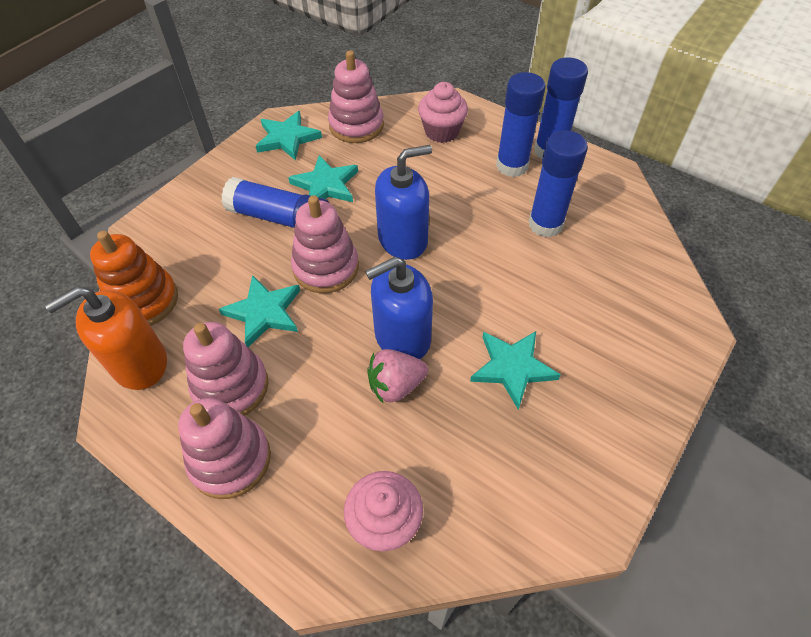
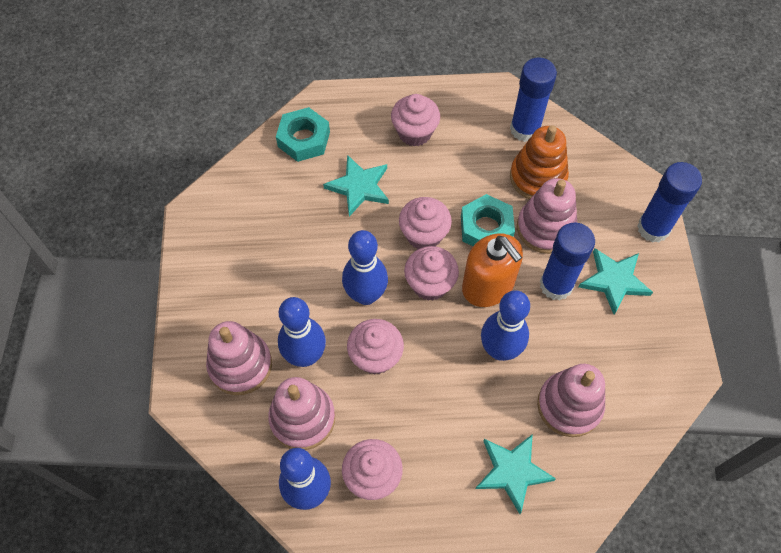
blue bowling pin: 0 -> 4
blue glue stick: 4 -> 3
blue soap dispenser: 2 -> 0
pink cupcake: 2 -> 5
pink strawberry: 1 -> 0
turquoise nut: 0 -> 2
turquoise star: 4 -> 3

